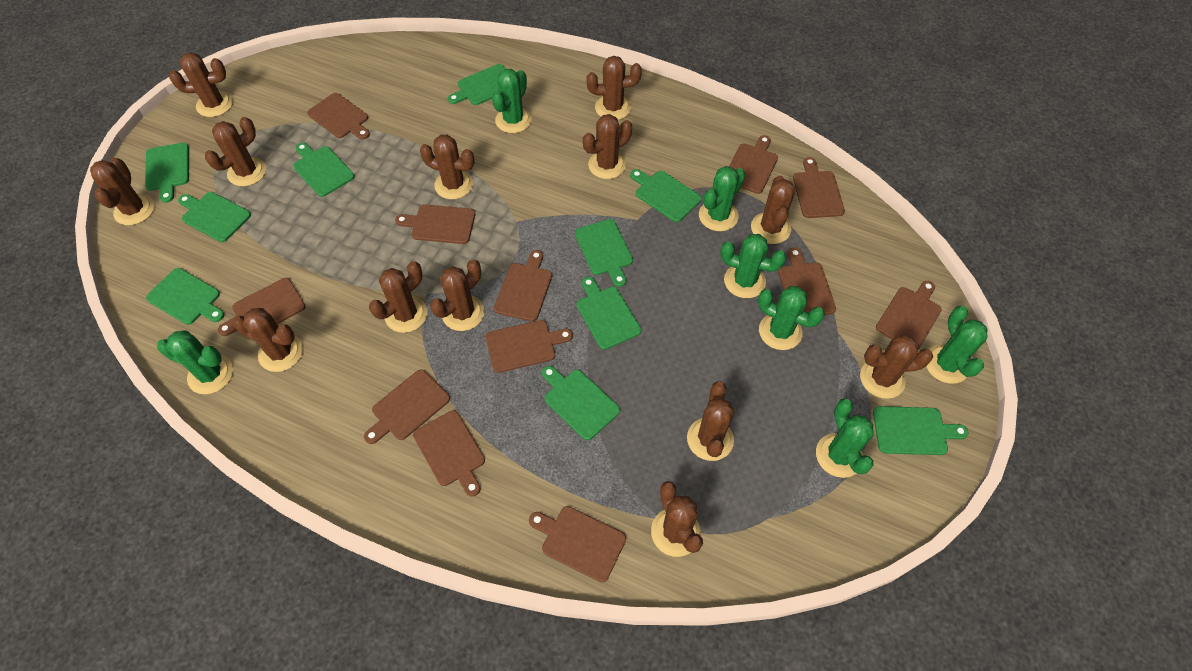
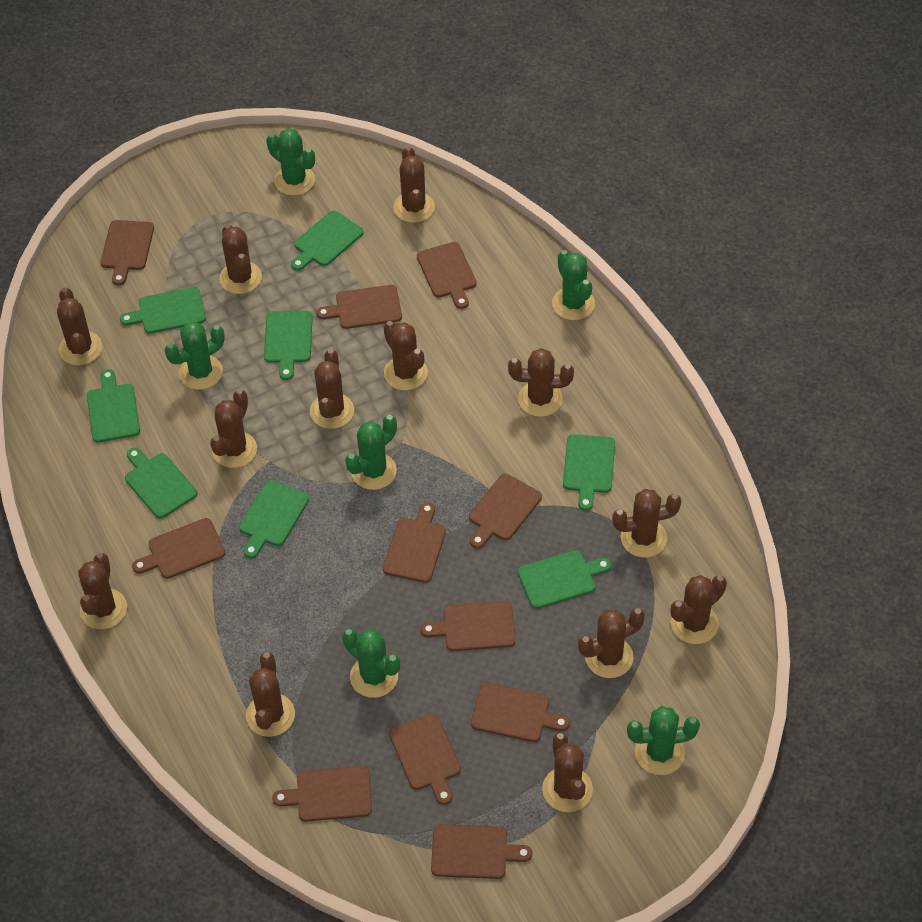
brown cutting board: 12 -> 11
green cactus: 7 -> 6
green cutting board: 10 -> 8

